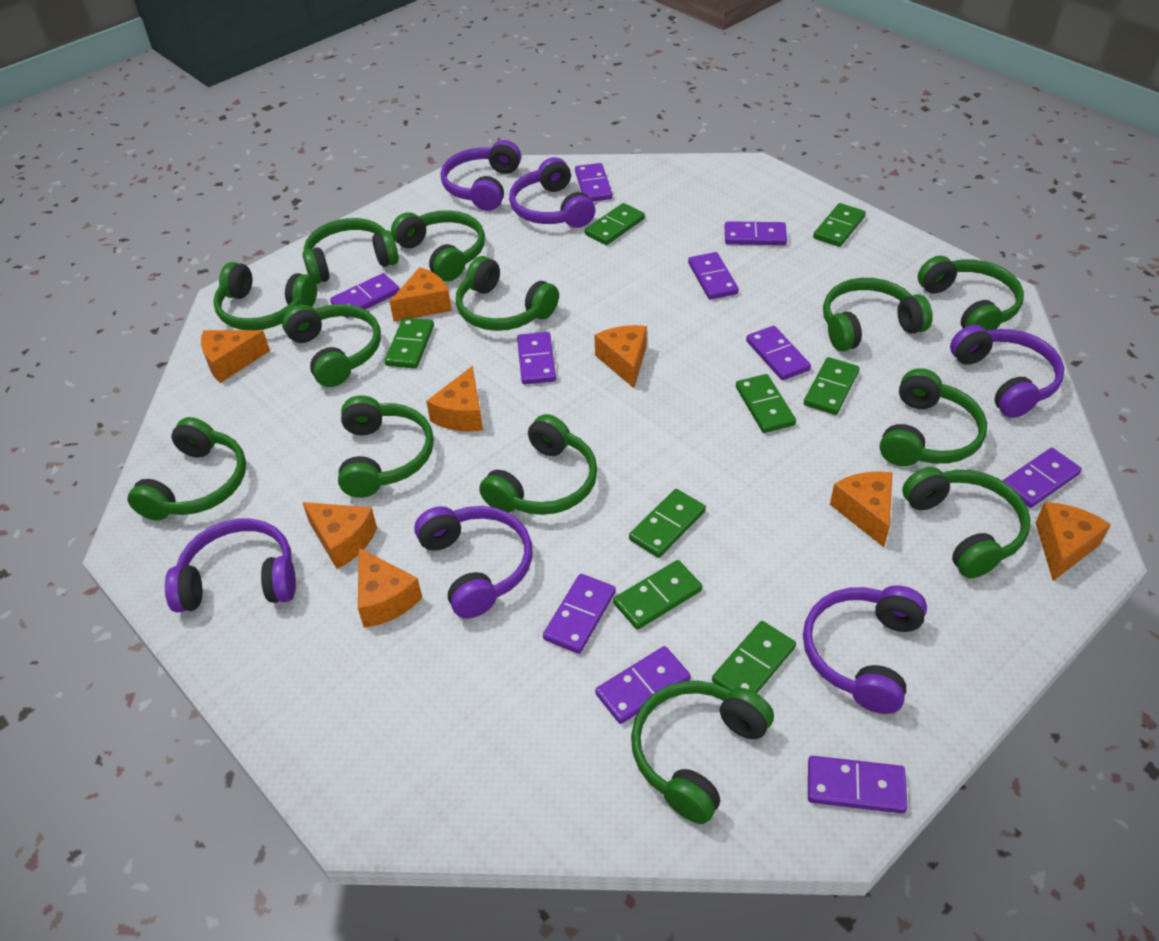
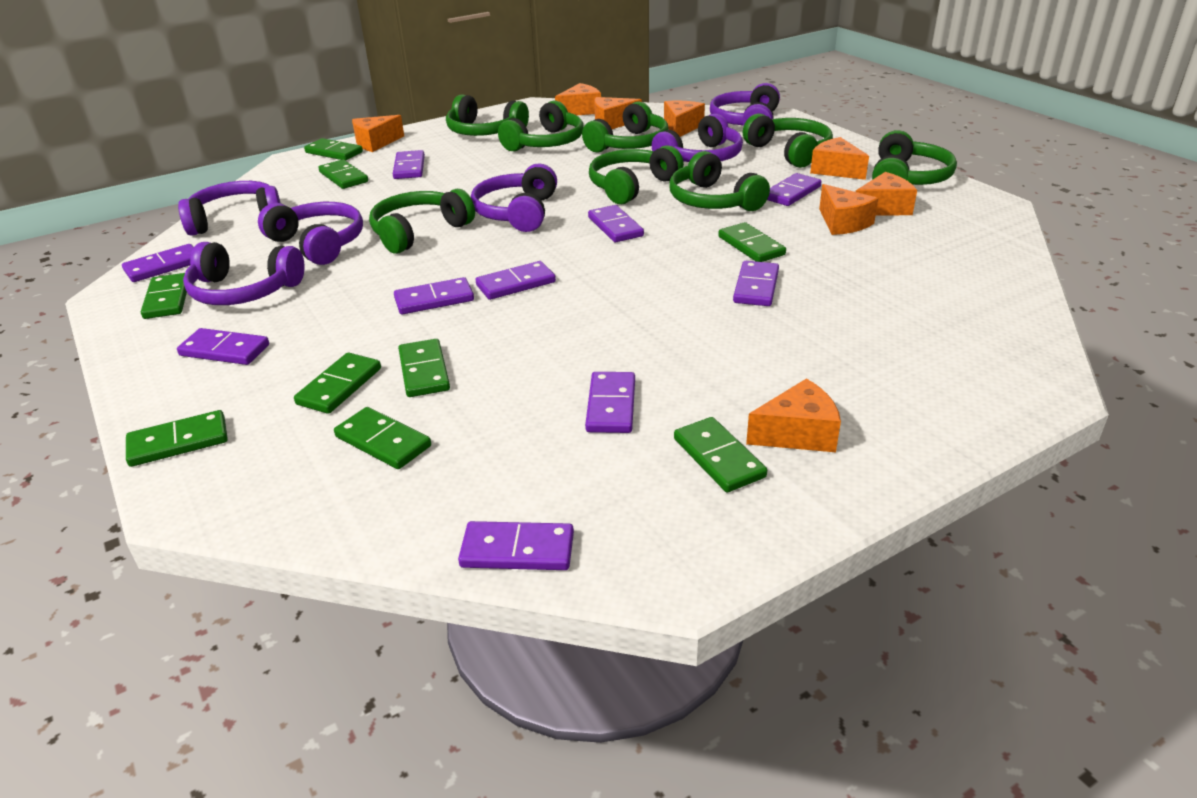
green domino: 8 -> 9
green headphones: 13 -> 8

